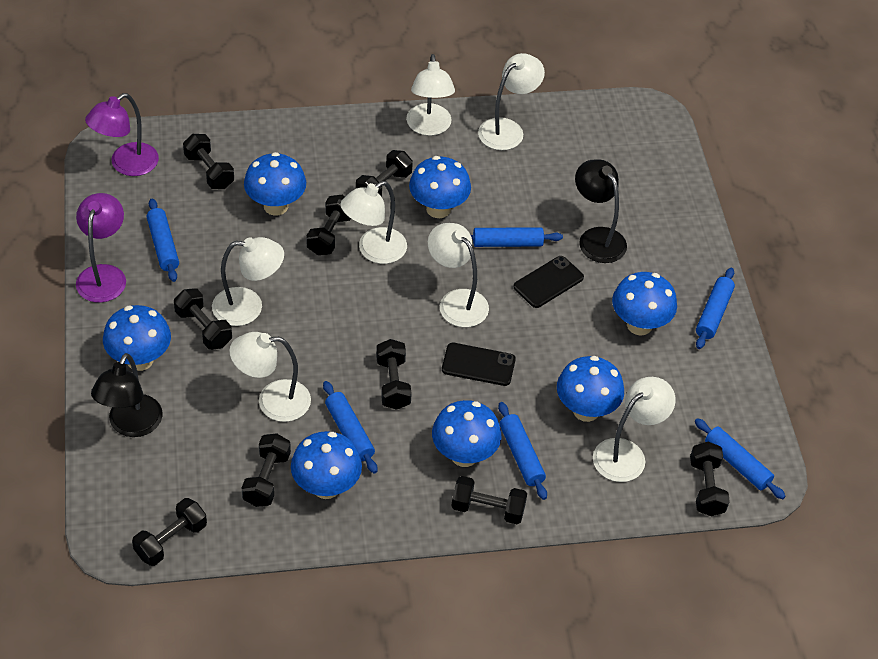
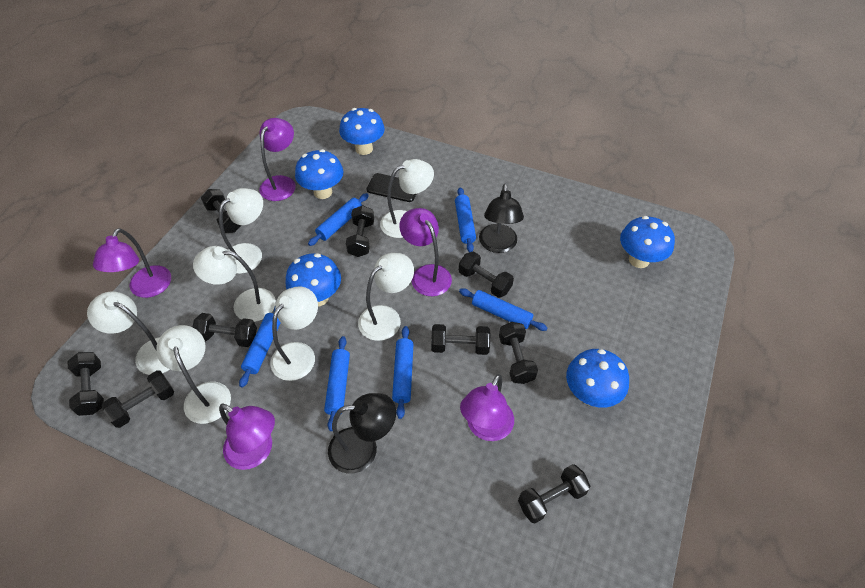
black phone: 2 -> 1
blue mushroom: 7 -> 5
purple lamp: 2 -> 5

